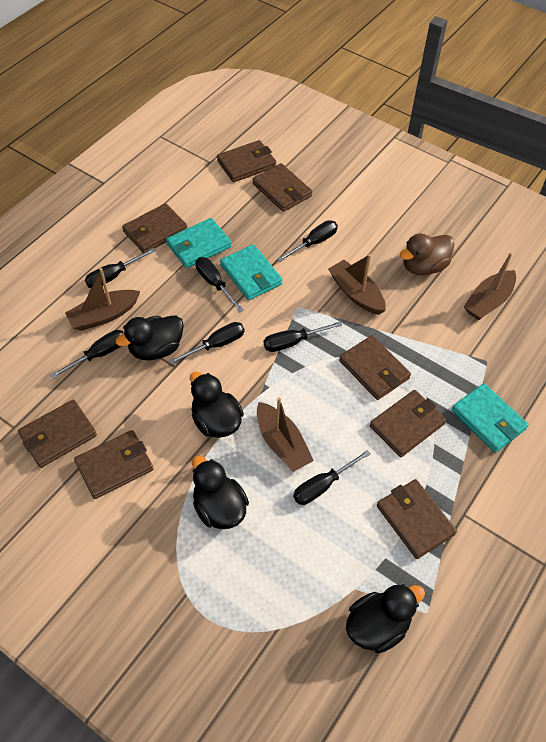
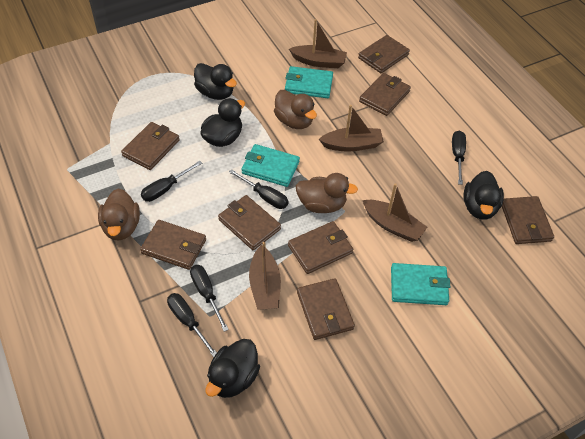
black screwdriver: 7 -> 5
brown duck: 1 -> 3

